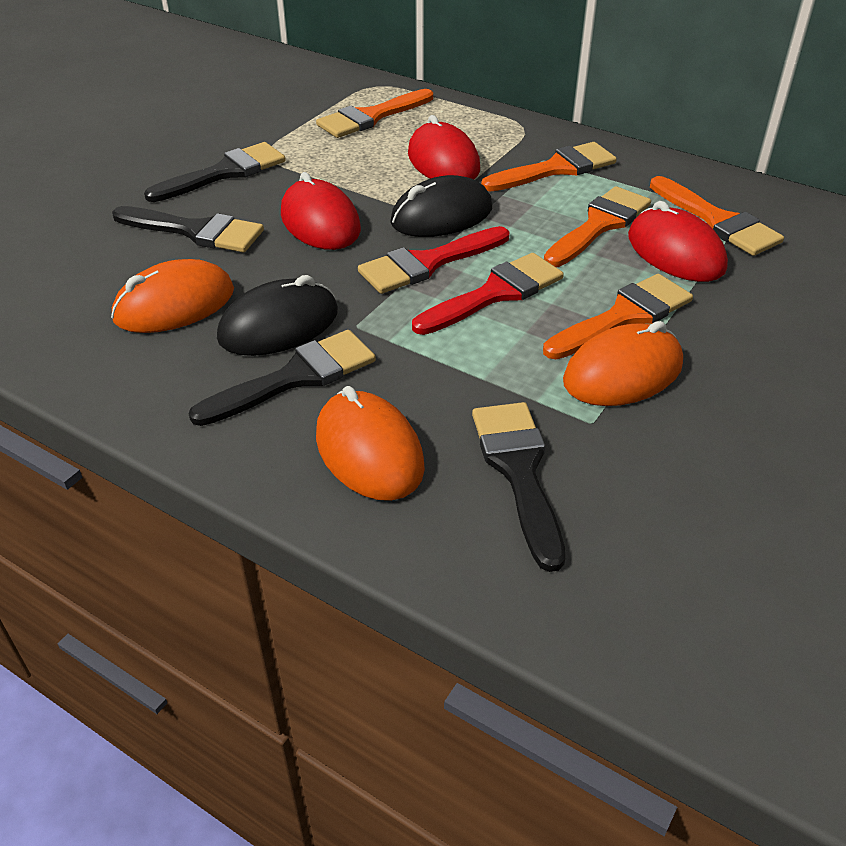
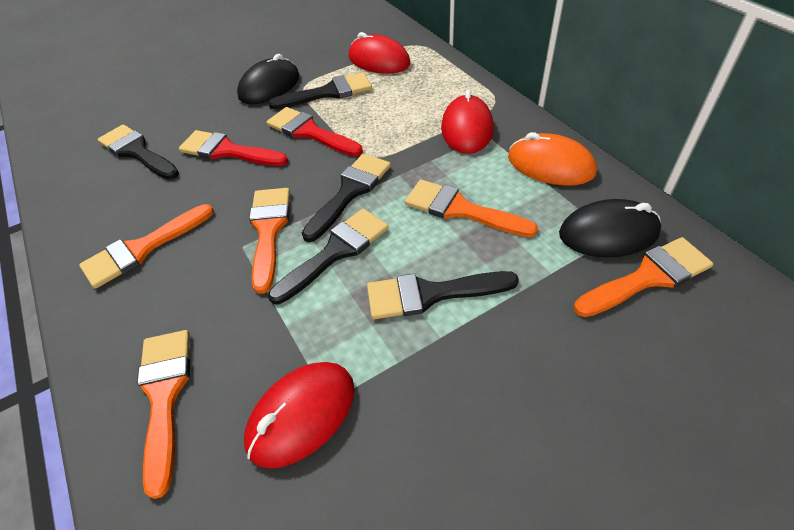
black brush: 4 -> 5
orange mouse: 3 -> 1

